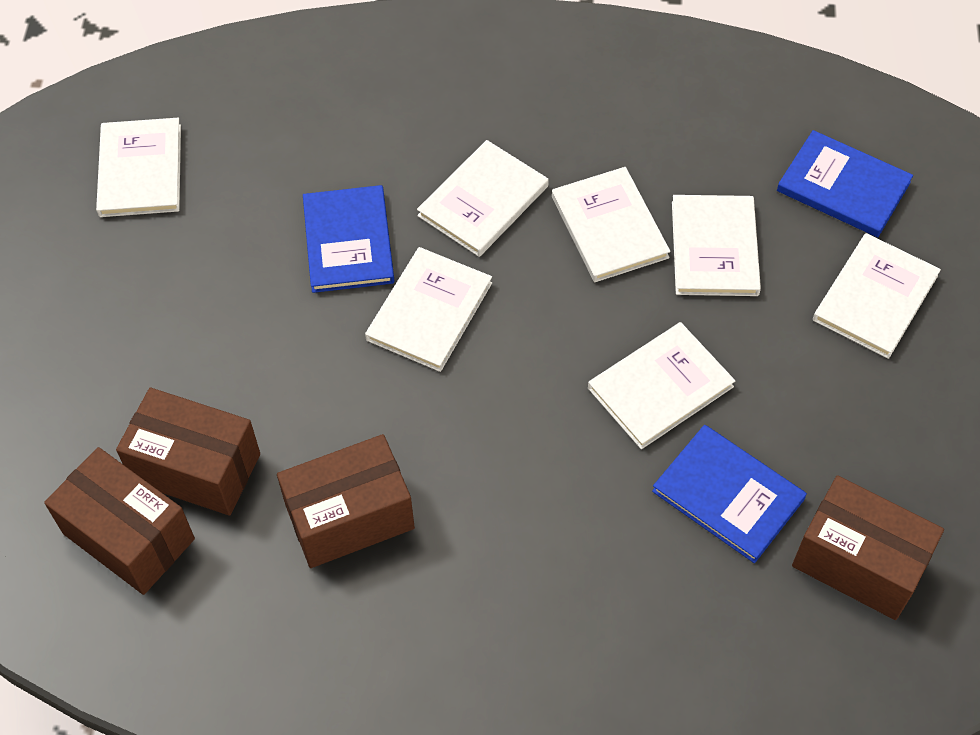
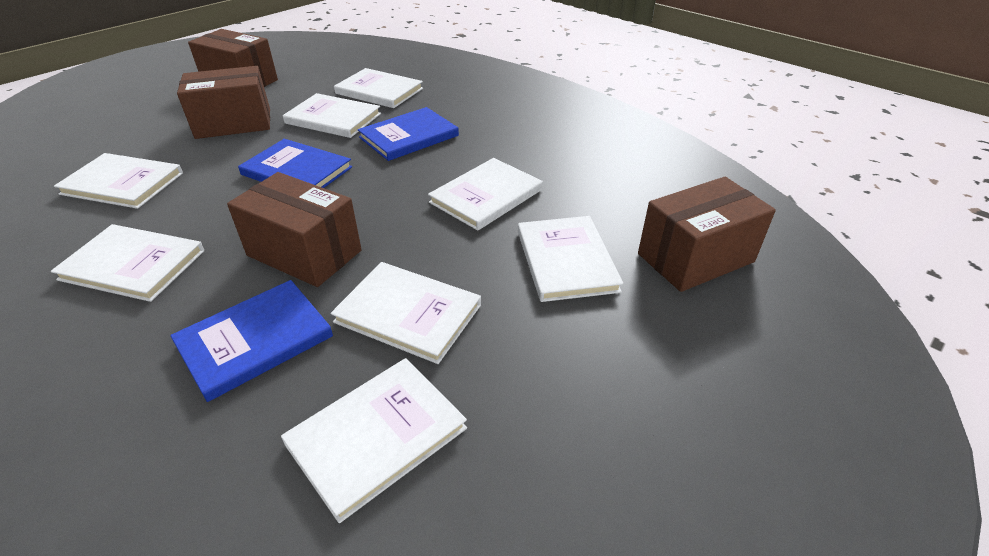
white book: 7 -> 8

